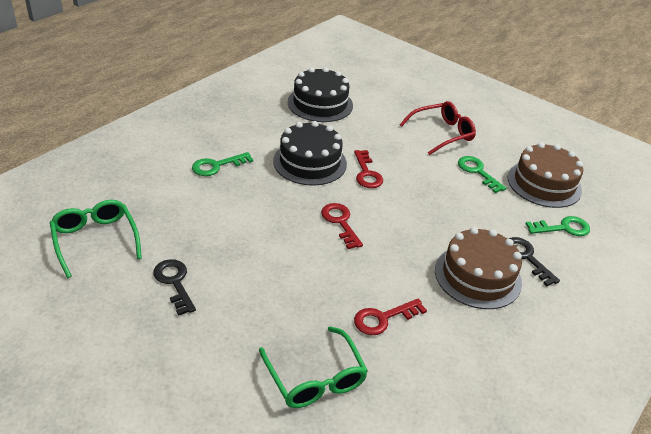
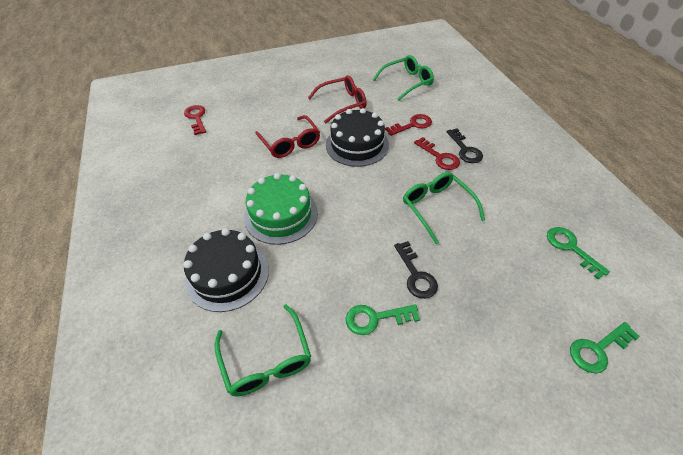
brown cake: 2 -> 0
green cake: 0 -> 1
green glasses: 2 -> 3
red glasses: 1 -> 2

